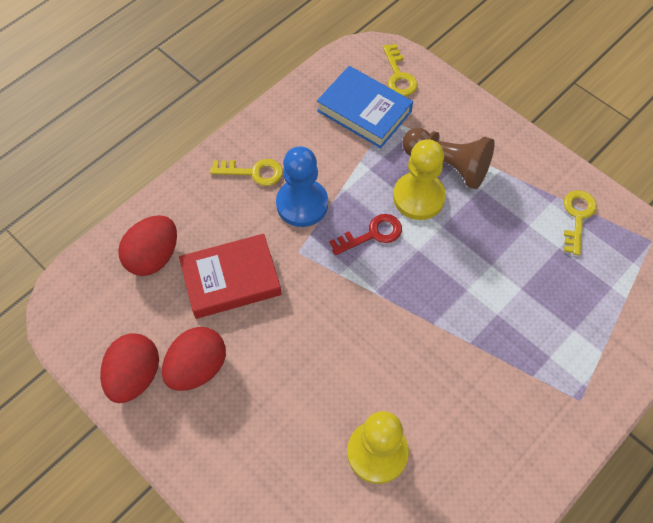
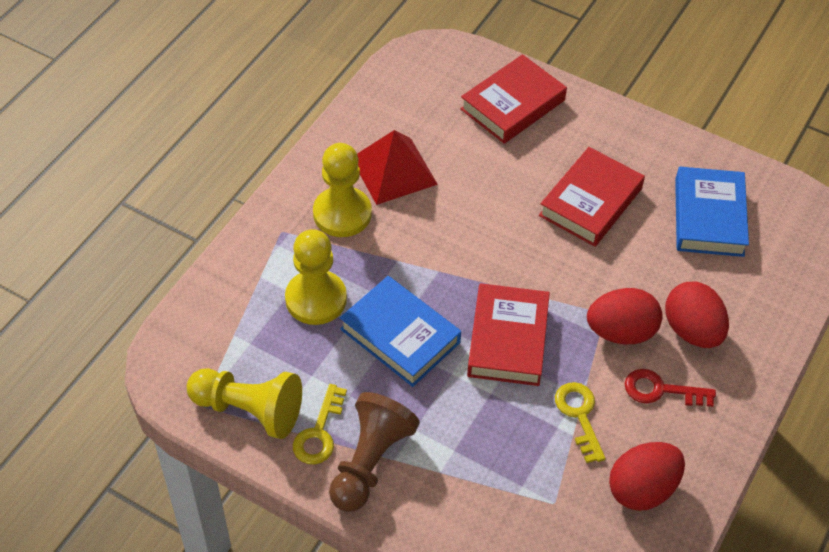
blue book: 1 -> 2
blue pawn: 1 -> 0
red book: 1 -> 3
red pyramid: 0 -> 1
yellow key: 3 -> 2
yellow pawn: 2 -> 3

